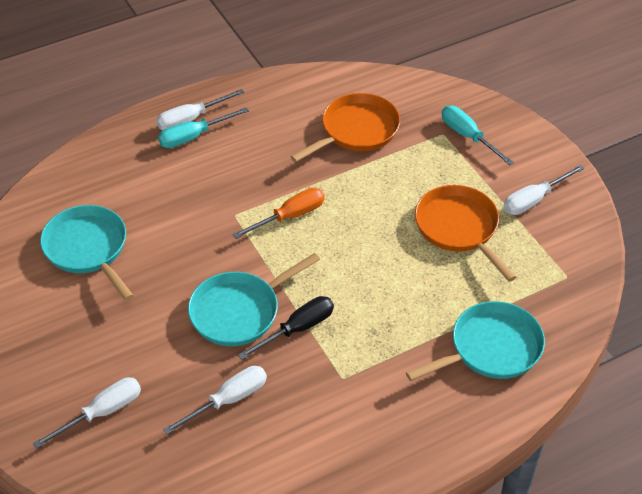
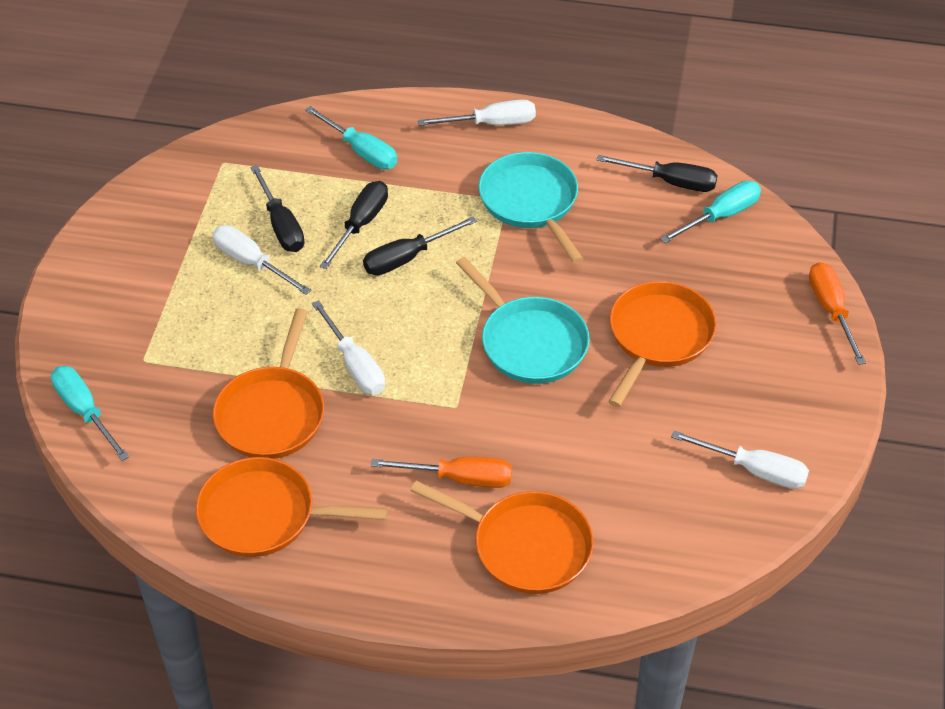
black screwdriver: 1 -> 4
orange pan: 2 -> 4
orange screwdriver: 1 -> 2
turquoise pan: 3 -> 2
turquoise screwdriver: 2 -> 3

